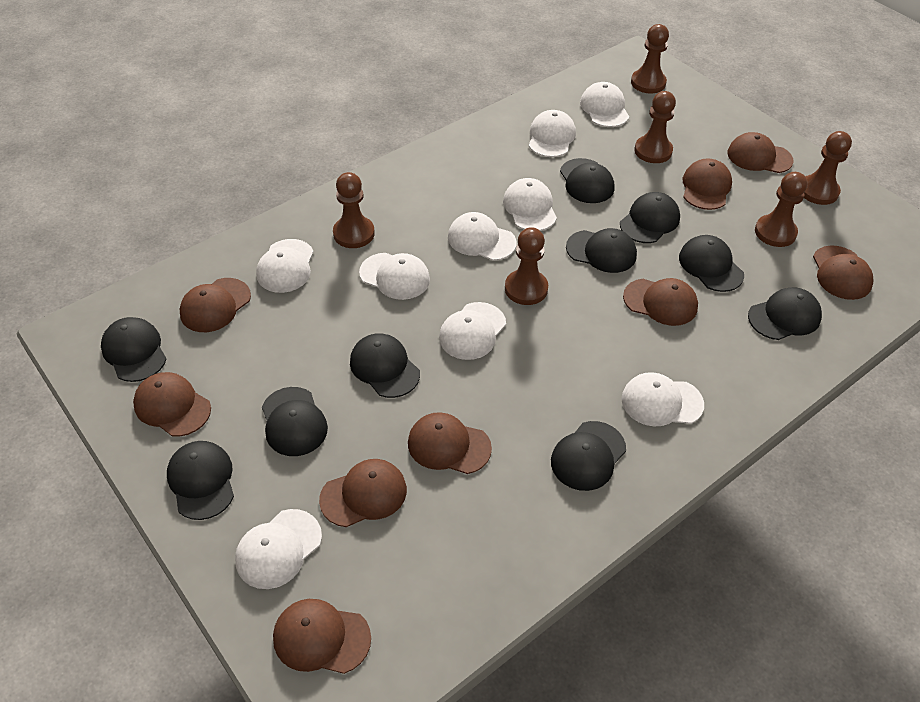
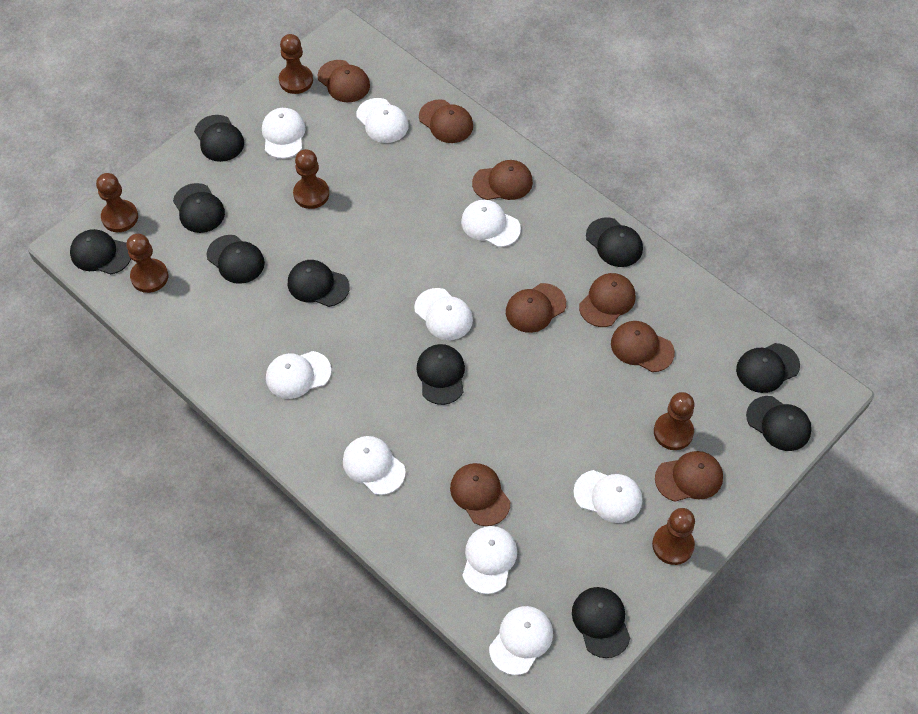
brown cap: 9 -> 8

